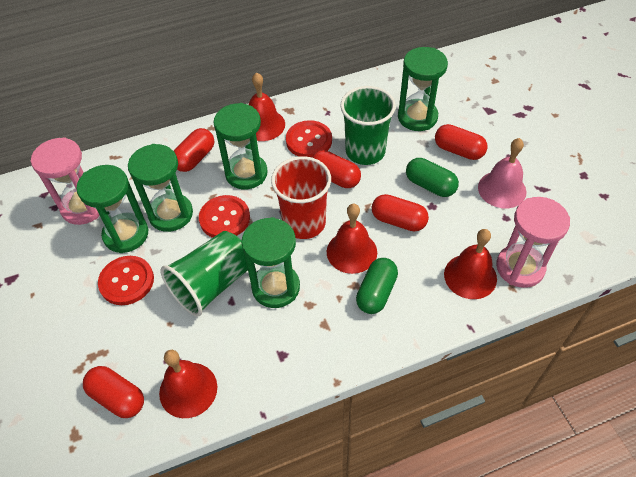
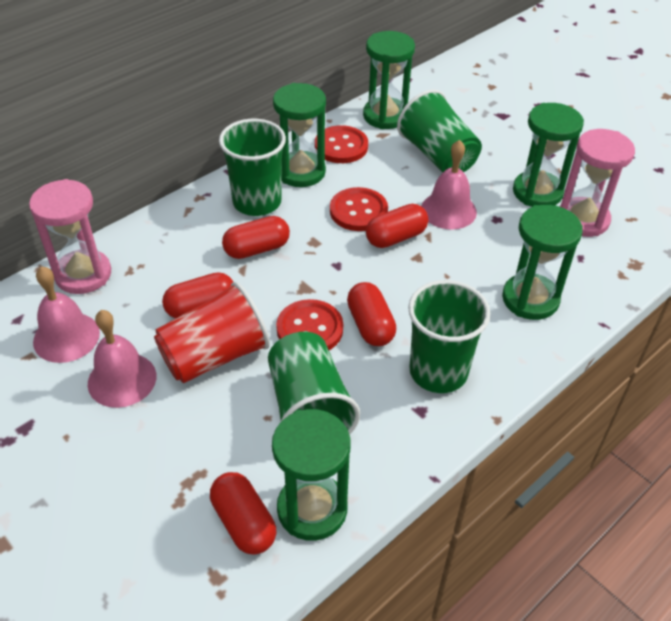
green capsule: 2 -> 0
green cup: 2 -> 4
pink bell: 1 -> 3
red bell: 4 -> 0

